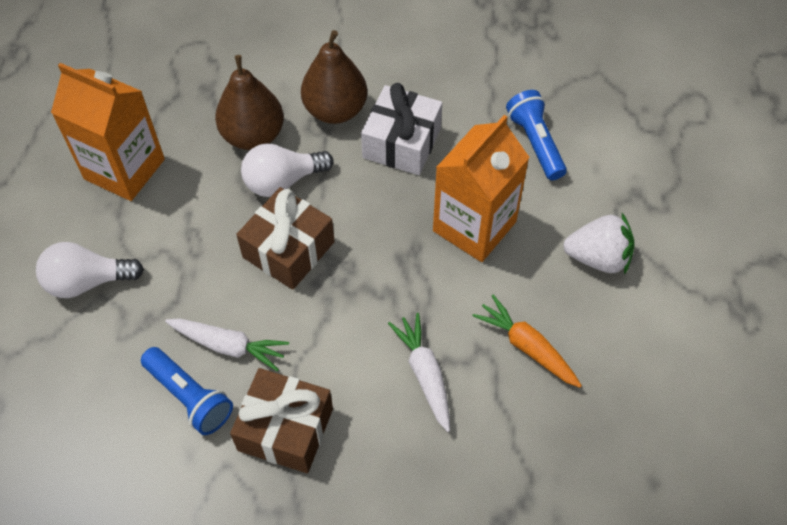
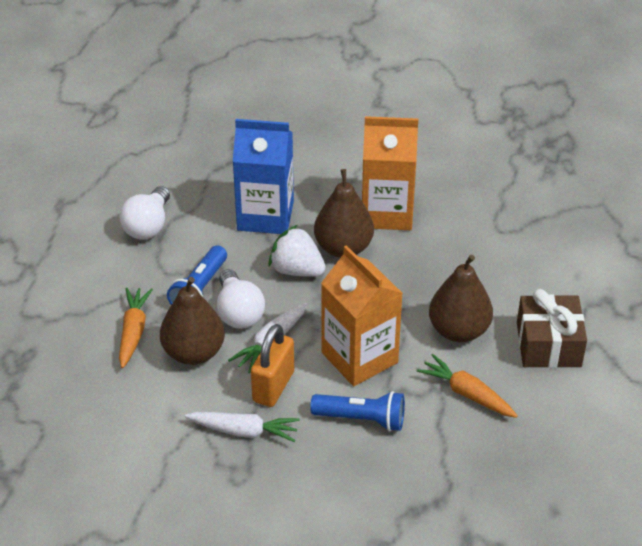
blue carton: 0 -> 1
brown gift: 2 -> 1
brown pear: 2 -> 3
orange carrot: 1 -> 2
orange padlock: 0 -> 1
white gift: 1 -> 0

